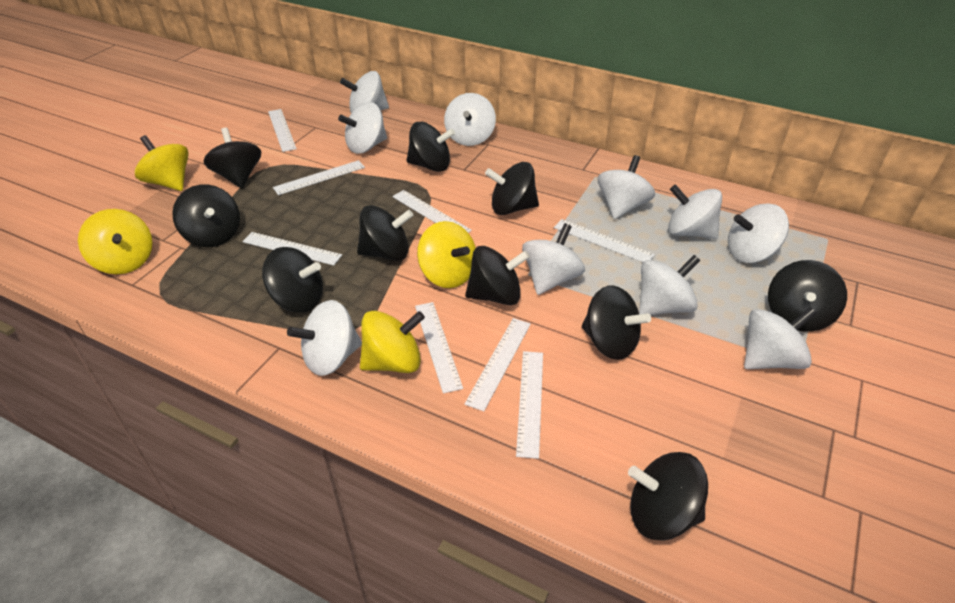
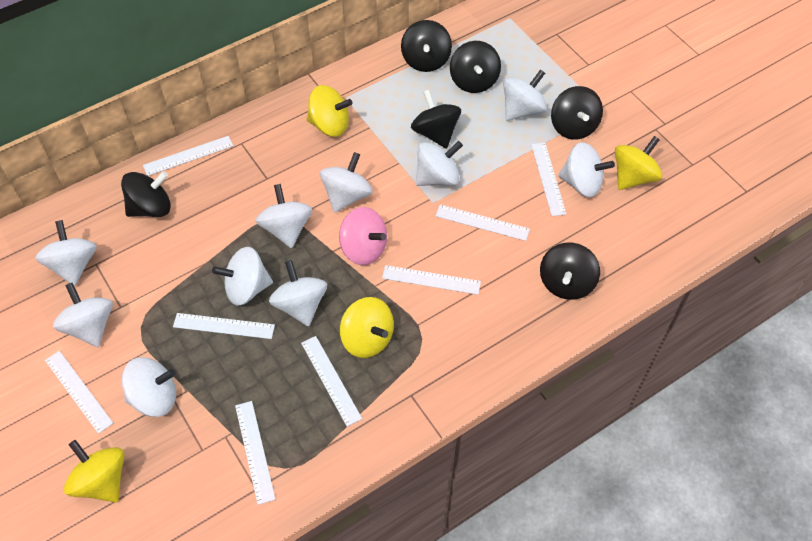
black spinning top: 10 -> 6
pink spinning top: 0 -> 1

